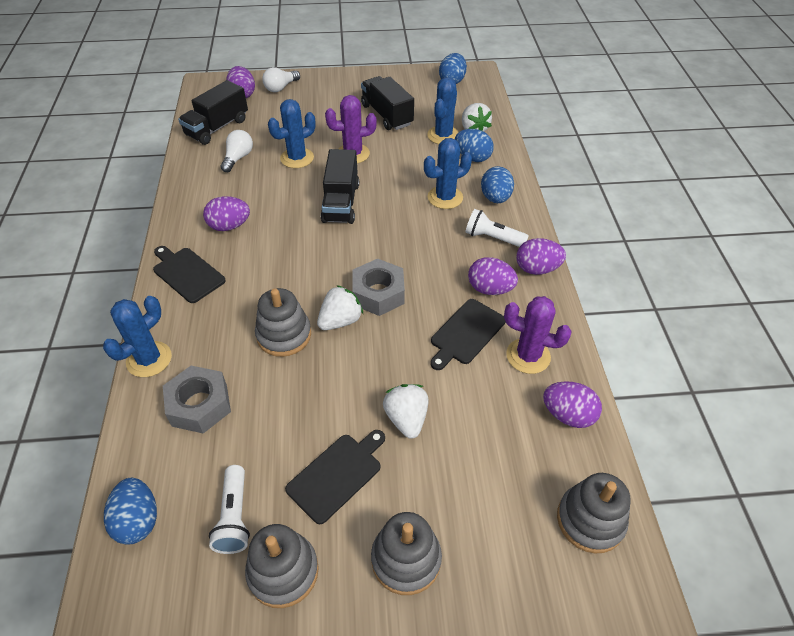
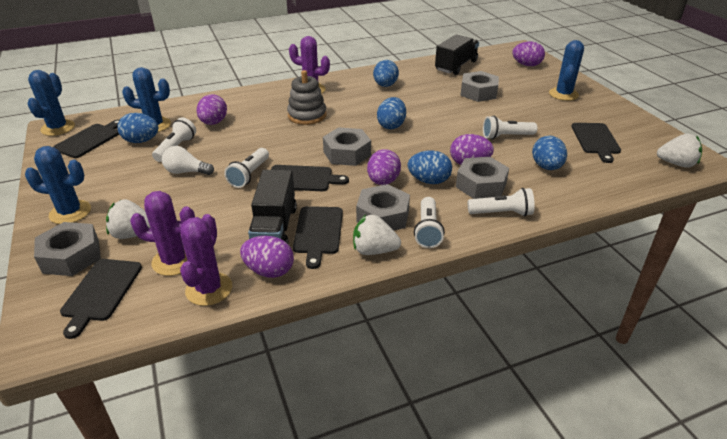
black cutting board: 3 -> 5
black truck: 3 -> 2
blue egg: 4 -> 5
grey nut: 2 -> 5
grey stacking toy: 4 -> 1
purple cactus: 2 -> 3
white flashlight: 2 -> 5
white light bulb: 2 -> 1

